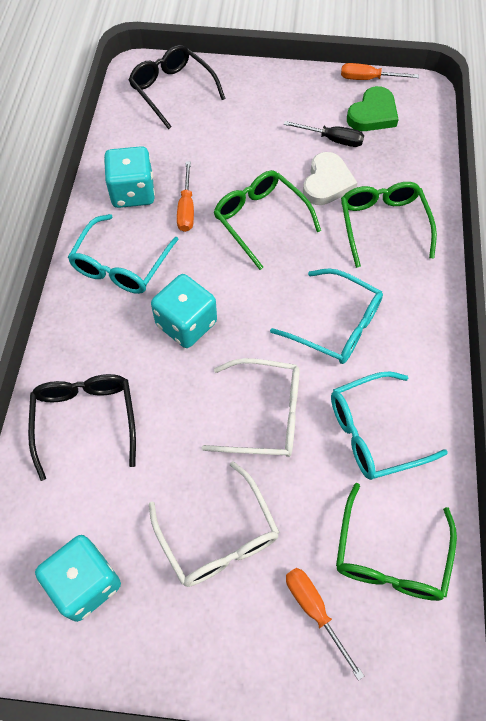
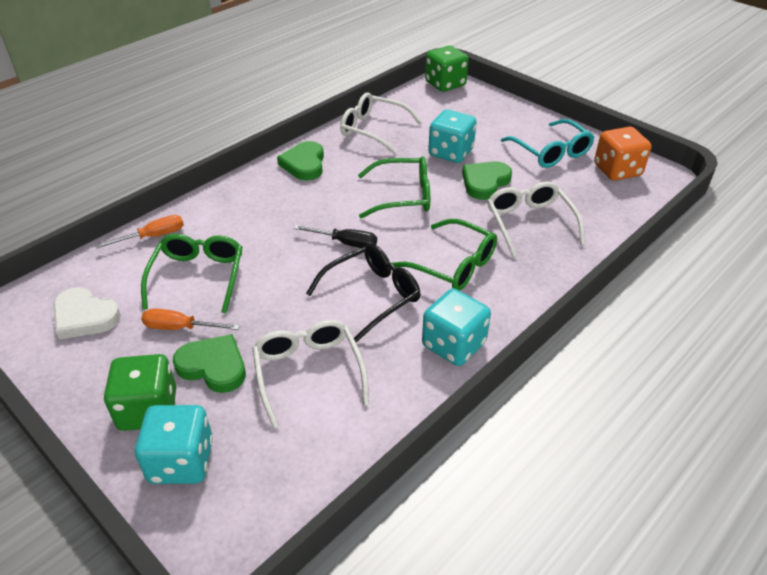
black glasses: 2 -> 1
green dice: 0 -> 2
green heart: 1 -> 3
orange dice: 0 -> 1
orange screwdriver: 3 -> 2
turquoise glasses: 3 -> 1
white glasses: 2 -> 3

